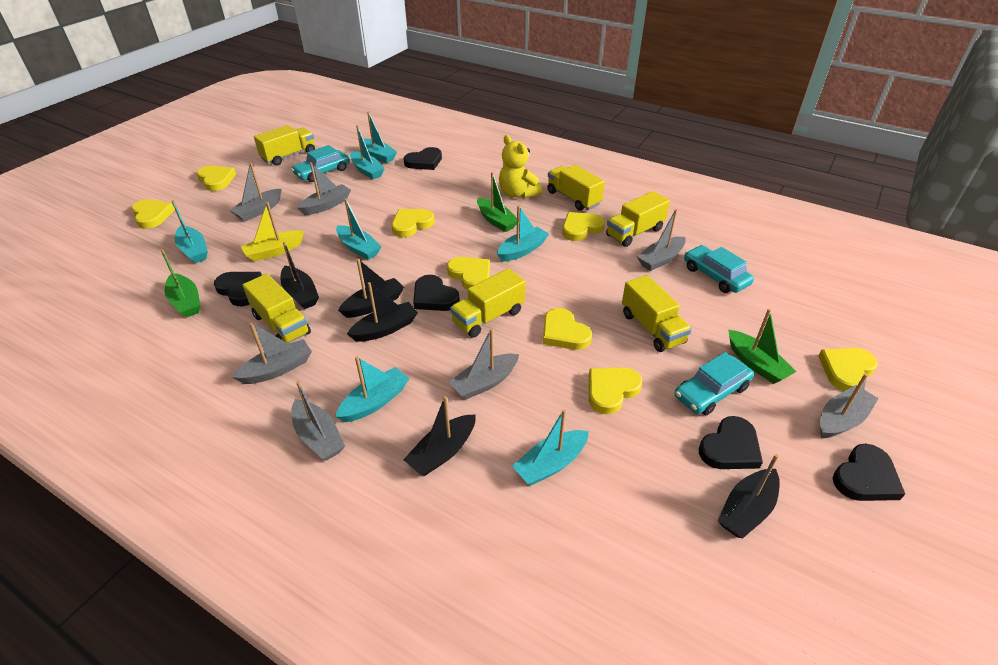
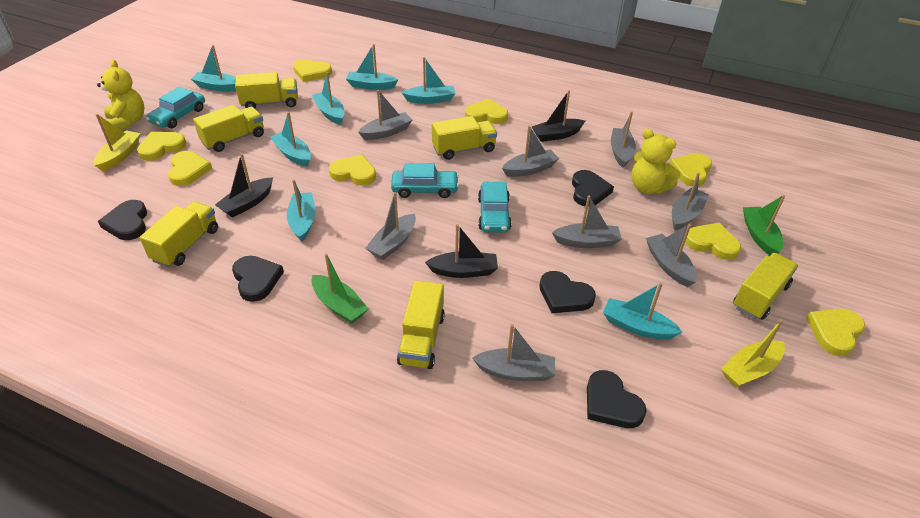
black boat: 5 -> 3
green boat: 3 -> 2
grey boat: 7 -> 8
yellow boat: 1 -> 2
yellow teddy bear: 1 -> 2

